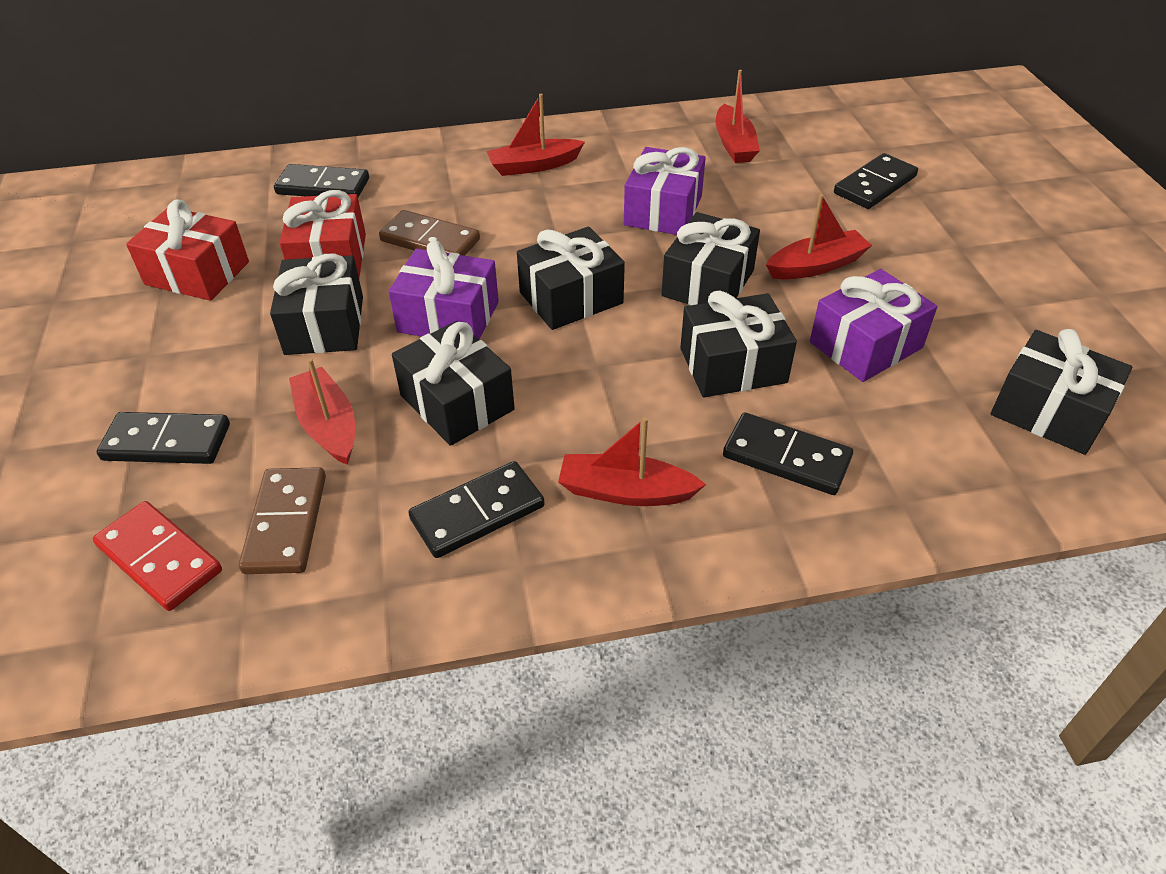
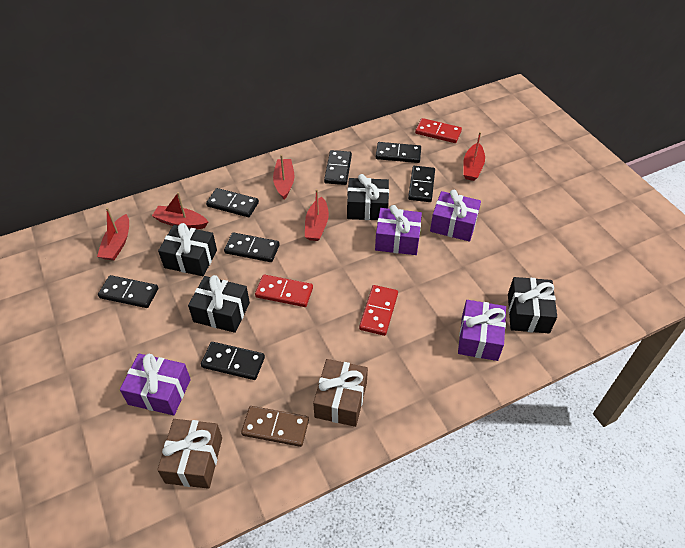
black domino: 5 -> 7
black gift: 6 -> 4
brown domino: 2 -> 1
brown gift: 0 -> 2
purple gift: 3 -> 4
red domino: 1 -> 3
red gift: 2 -> 0

